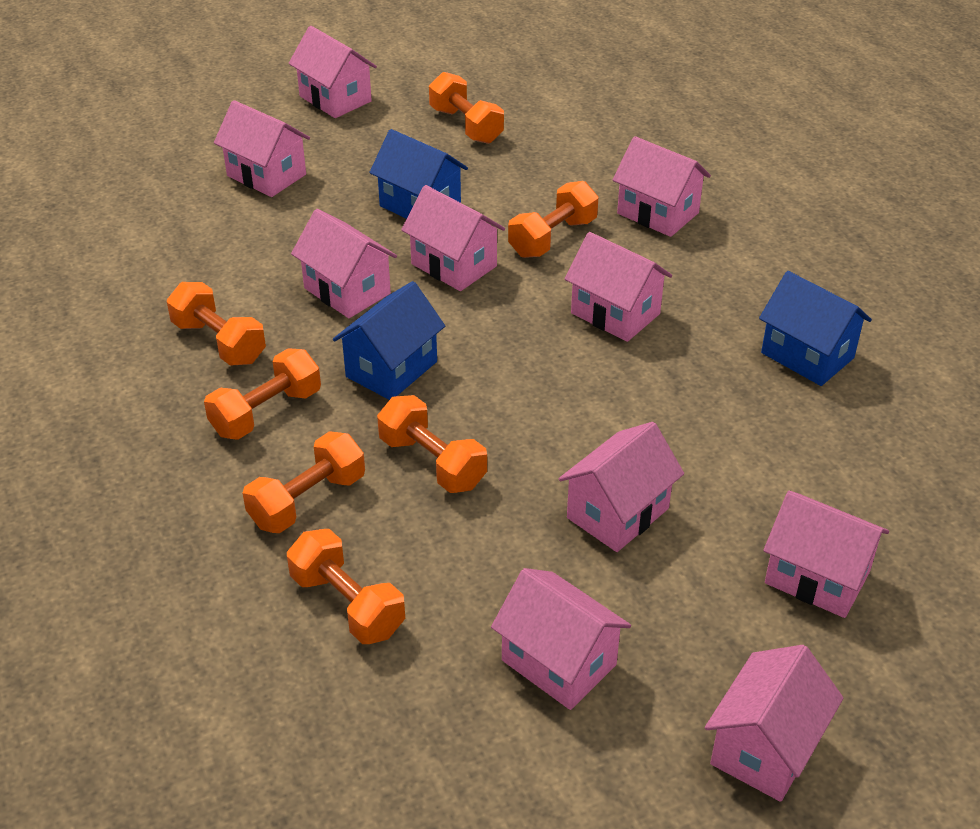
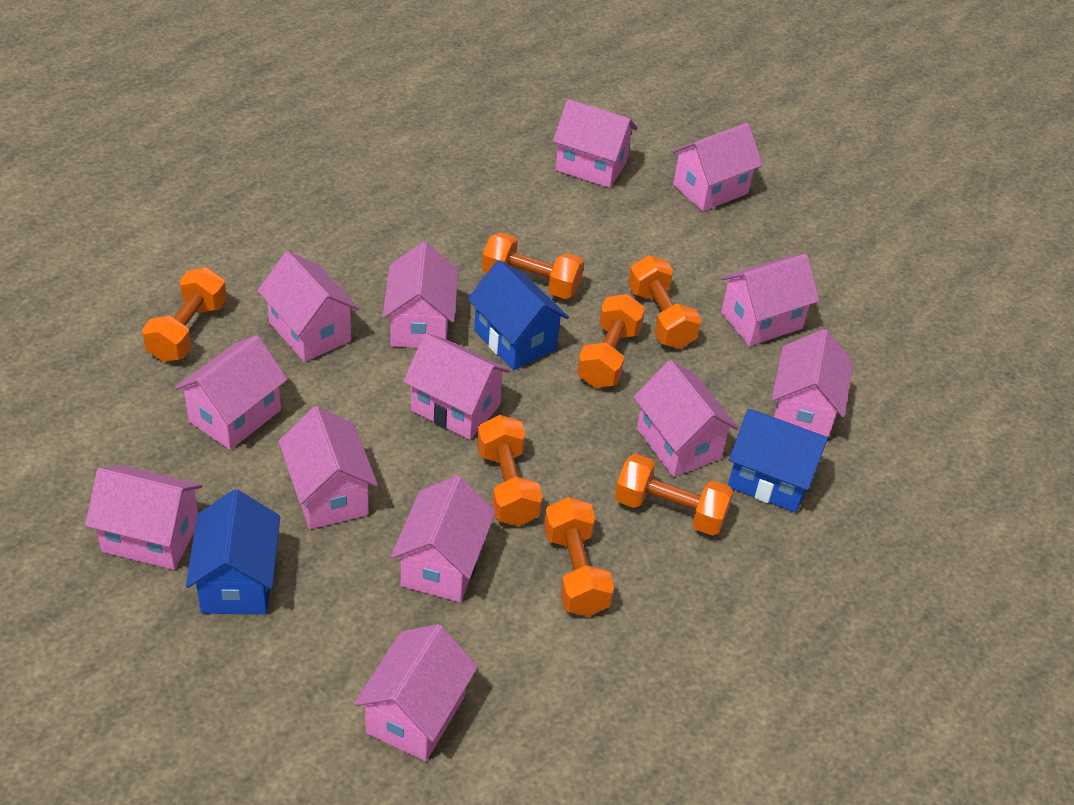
pink house: 10 -> 13

